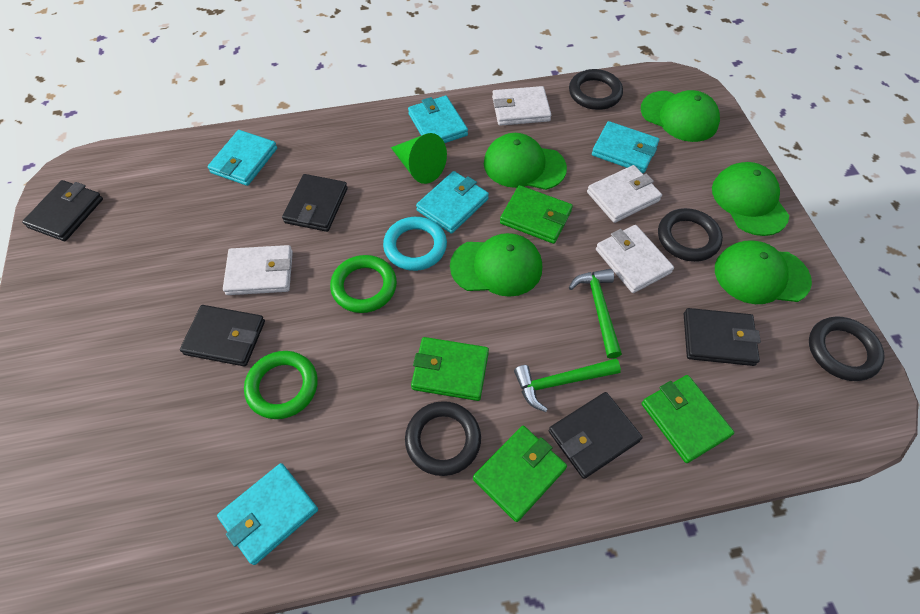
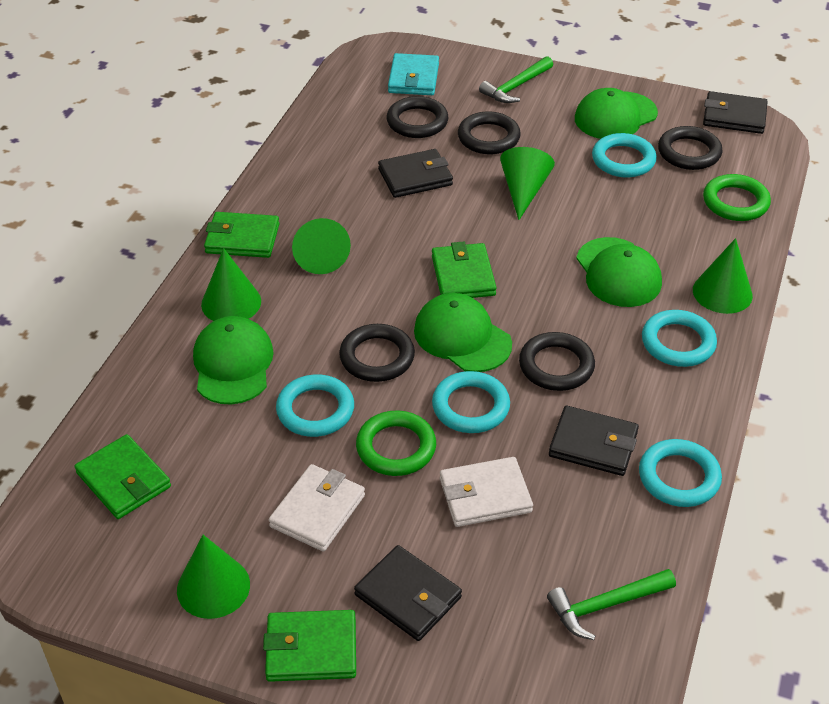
black ring: 4 -> 5
black wallet: 5 -> 4
green cap: 5 -> 4
green cone: 1 -> 5
turquoise ring: 1 -> 5
turquoise wallet: 5 -> 1
white wallet: 4 -> 2

